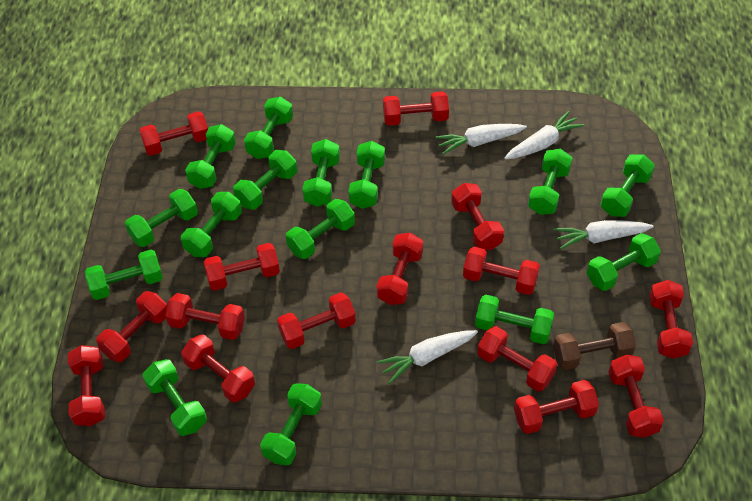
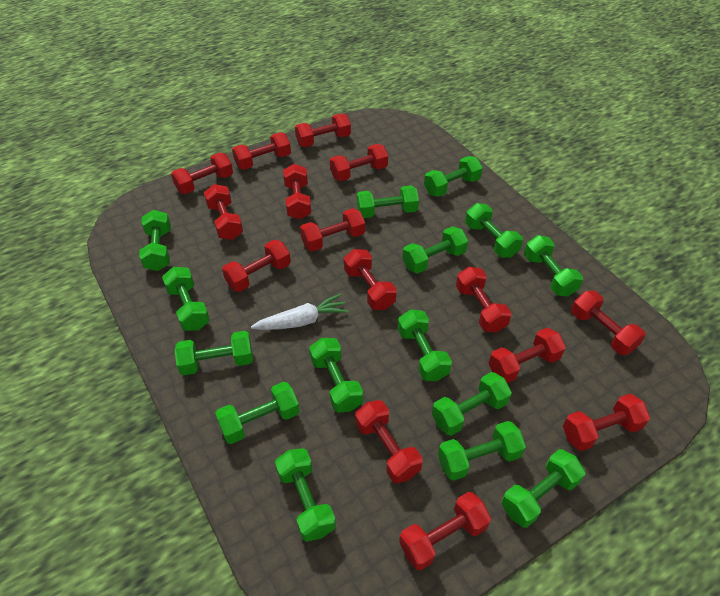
brown dumbbell: 1 -> 0
white carrot: 4 -> 1

